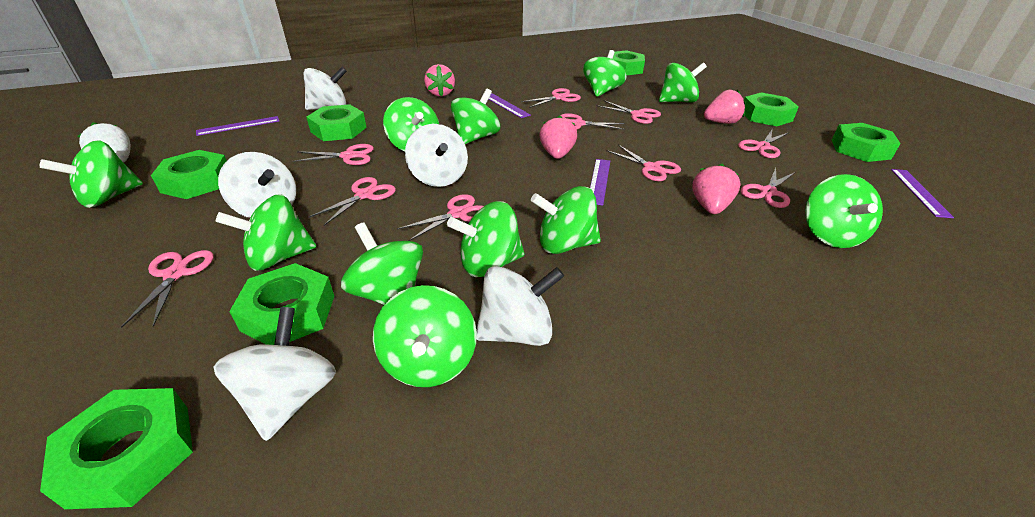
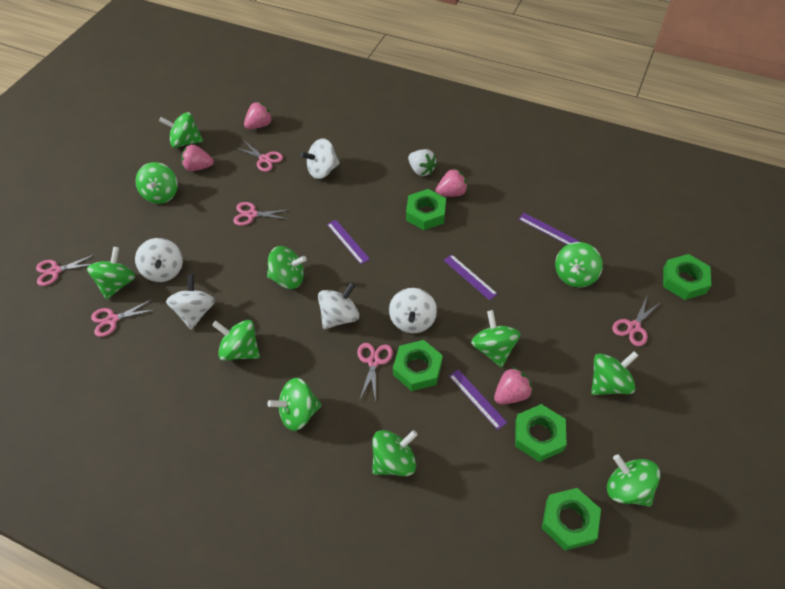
green nut: 7 -> 5
pink scissors: 10 -> 6

